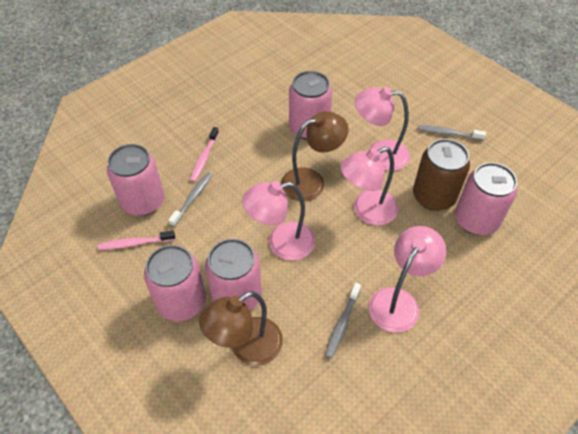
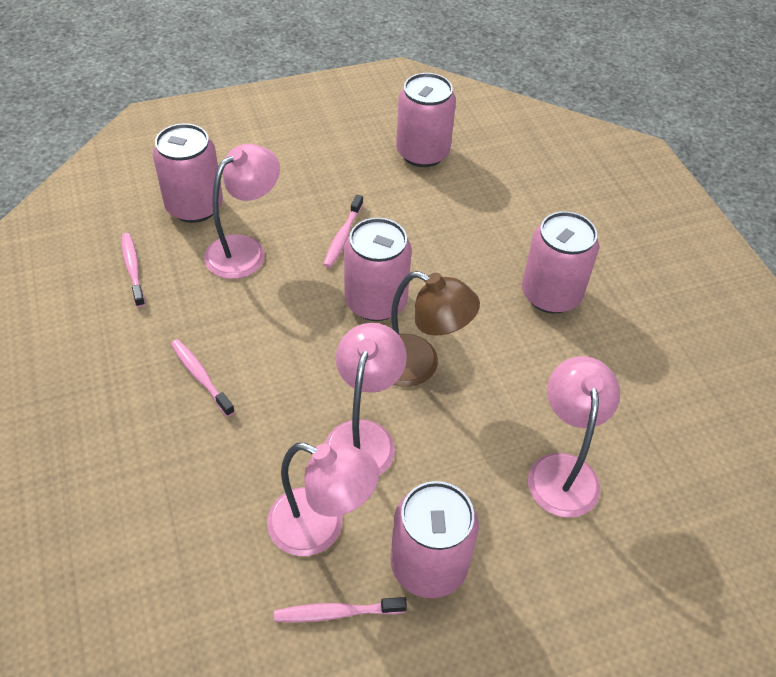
brown can: 1 -> 0
brown lamp: 2 -> 1
grey toothbrush: 3 -> 0
pink toothbrush: 2 -> 4

